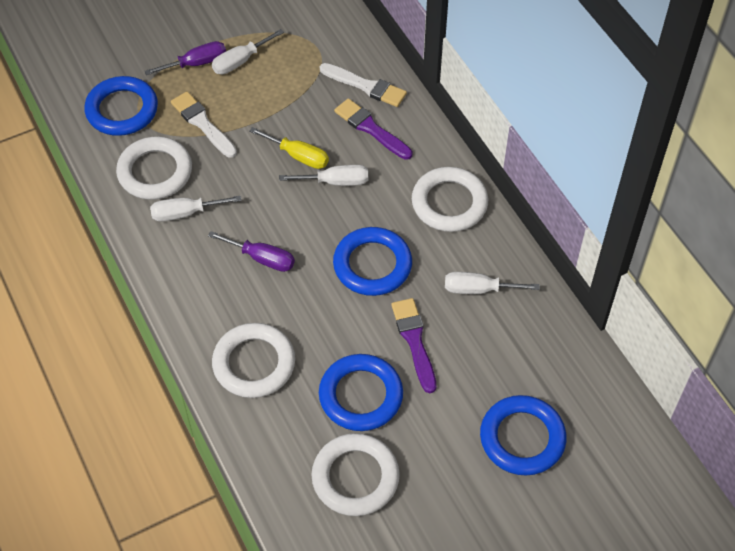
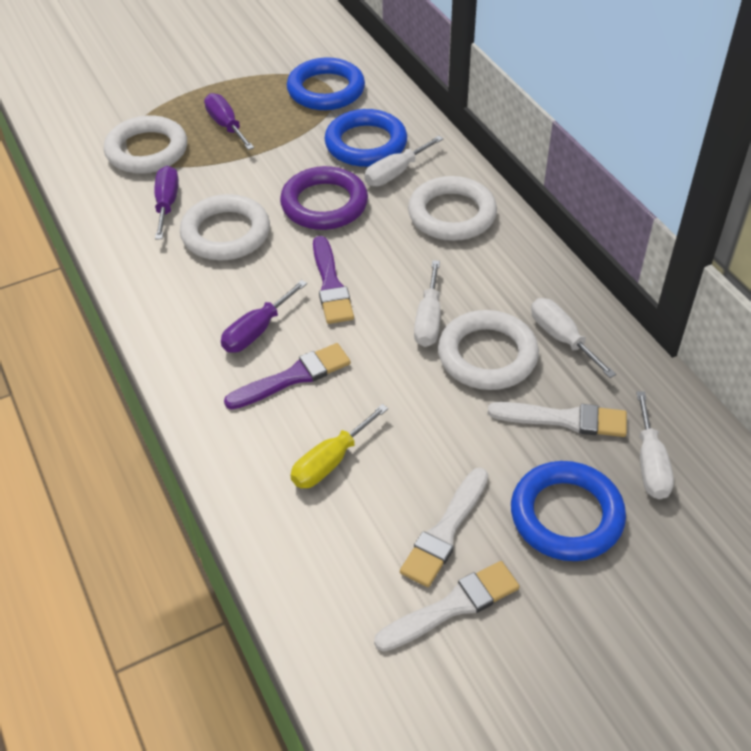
blue ring: 4 -> 3
purple ring: 0 -> 1
purple screwdriver: 2 -> 3
white brush: 2 -> 3

